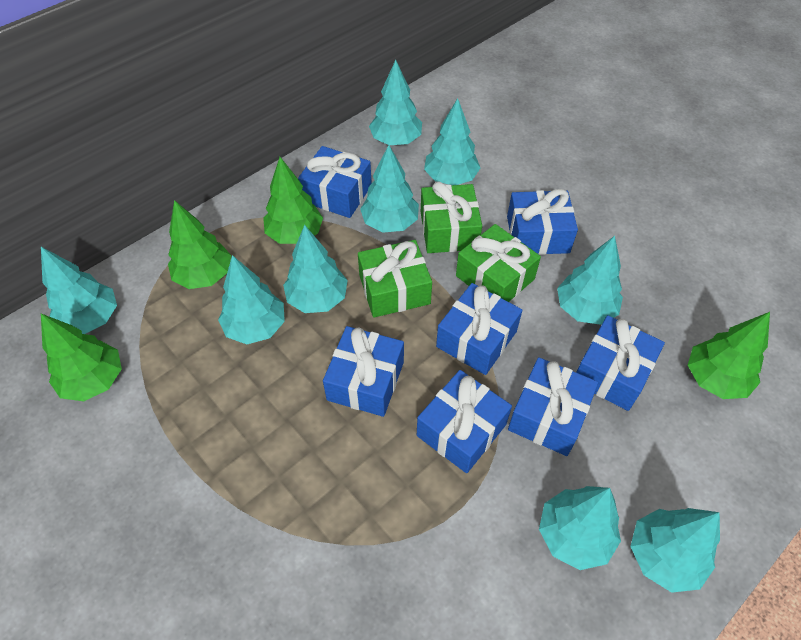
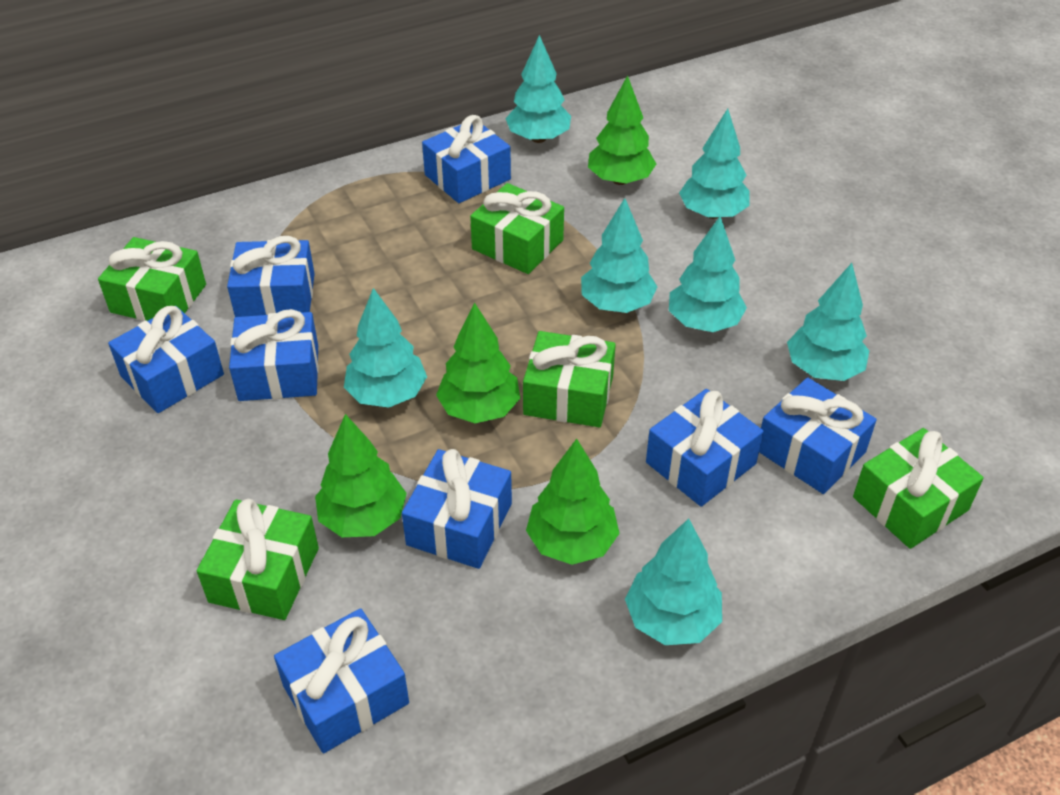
blue gift: 7 -> 8
green gift: 3 -> 5
turquoise tree: 9 -> 7

